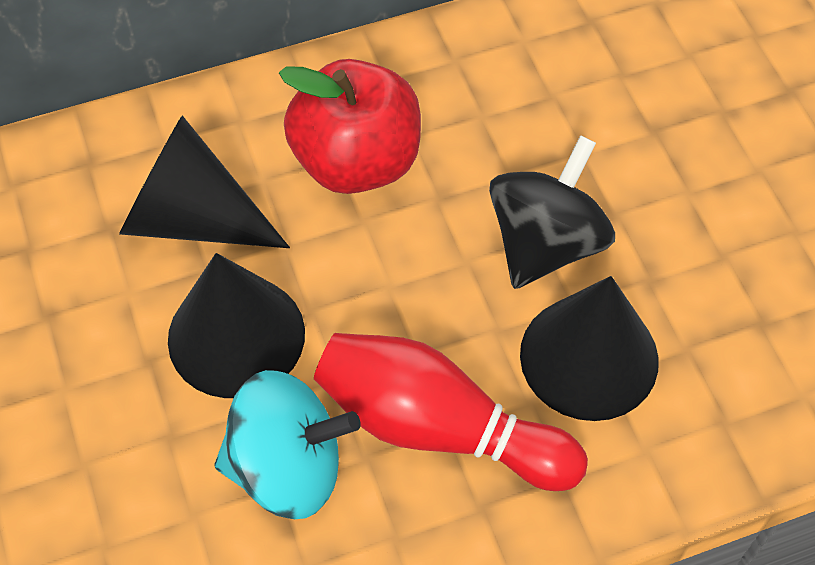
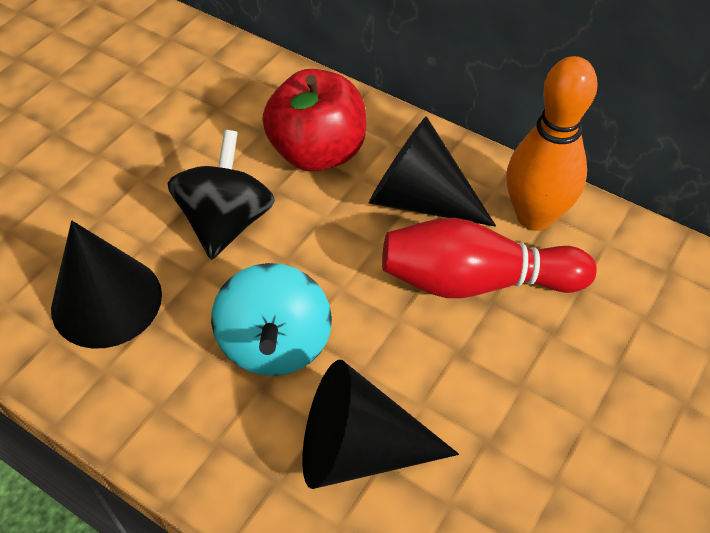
orange bowling pin: 0 -> 1

